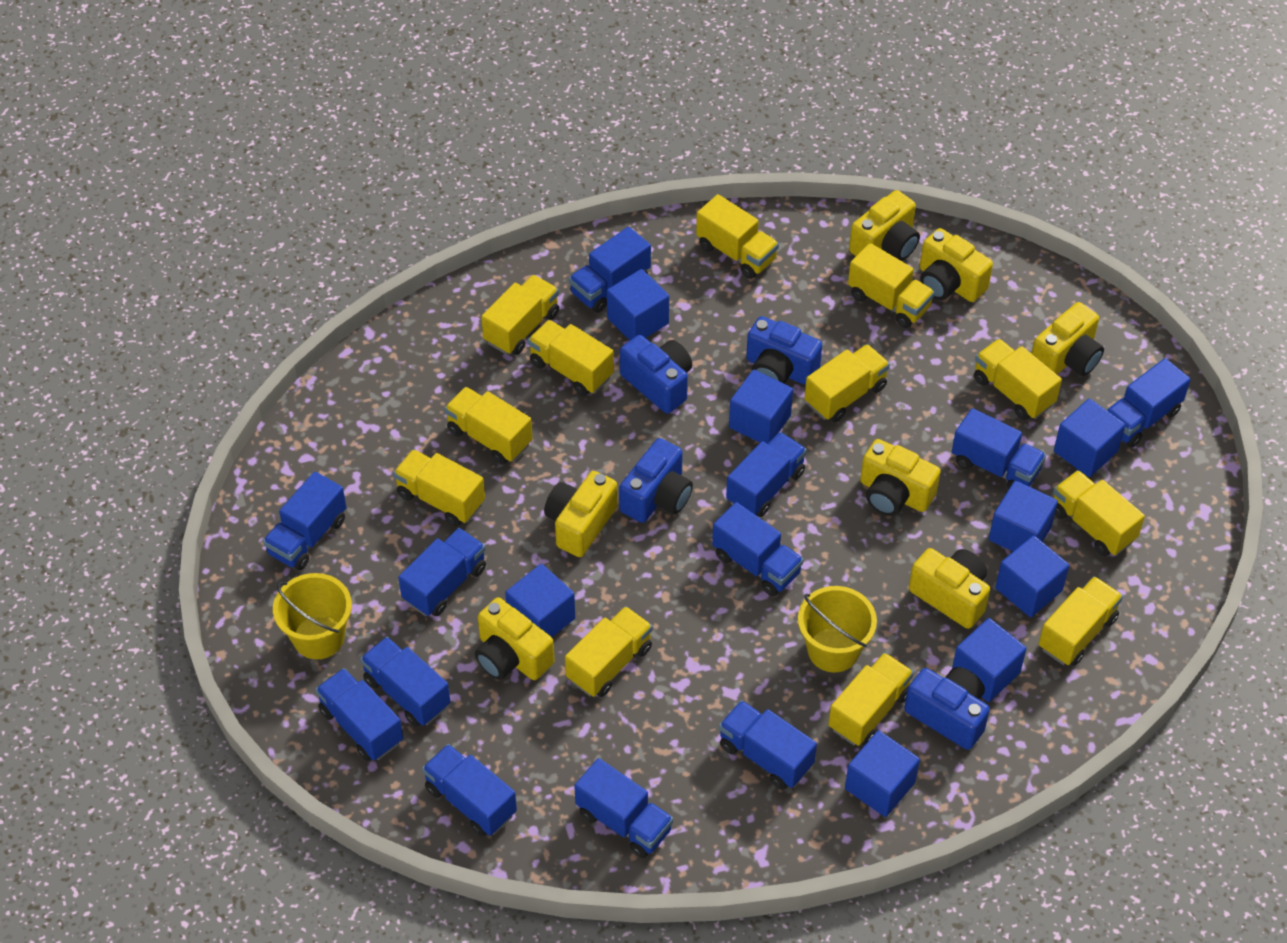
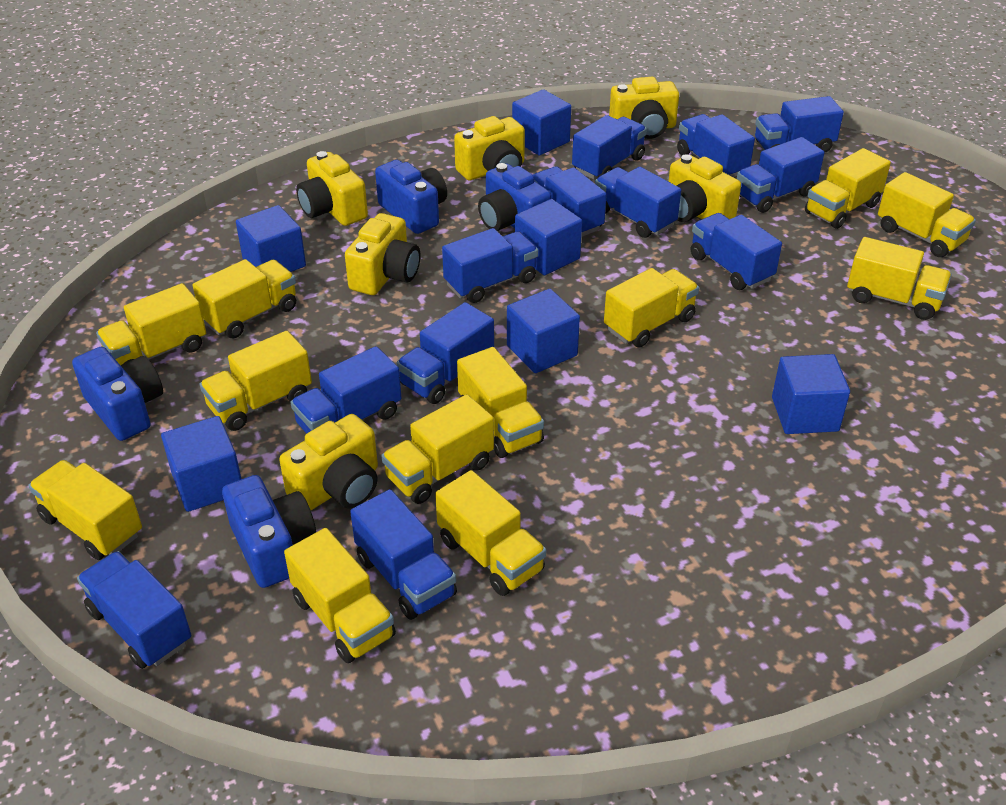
blue cube: 8 -> 6
yellow bucket: 2 -> 0
yellow camera: 7 -> 6

